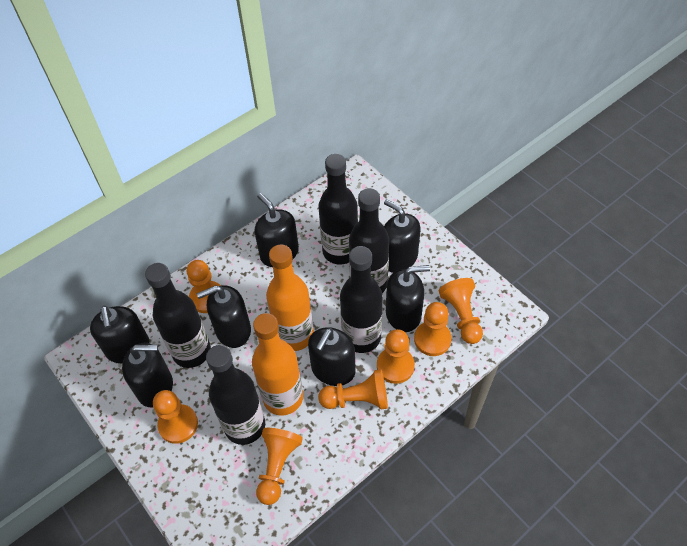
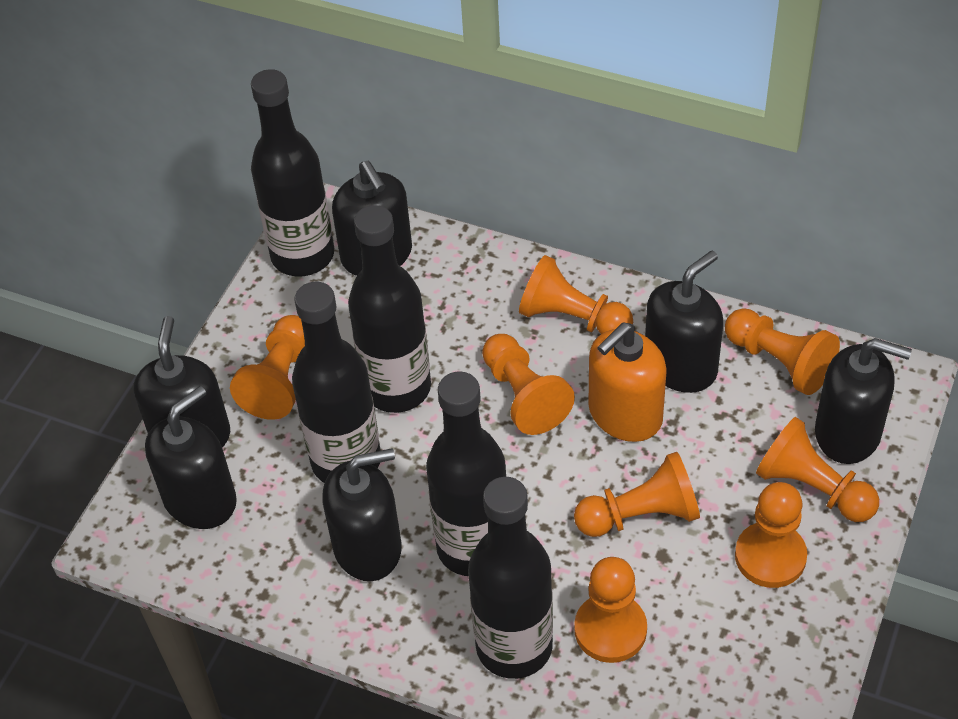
black soap dispenser: 7 -> 6
orange bottle: 2 -> 0
orange pawn: 7 -> 8
orange soap dispenser: 0 -> 1

